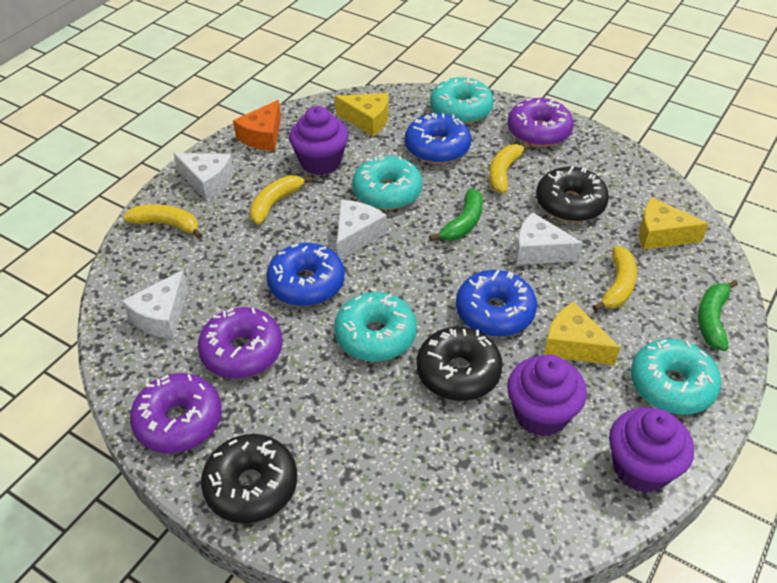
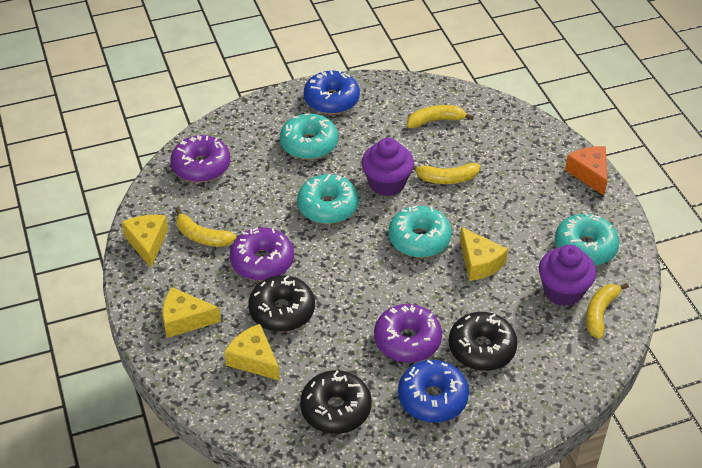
blue donut: 3 -> 2
green banana: 2 -> 0
purple cupcake: 3 -> 2
white cheese: 4 -> 0
yellow cheese: 3 -> 4

